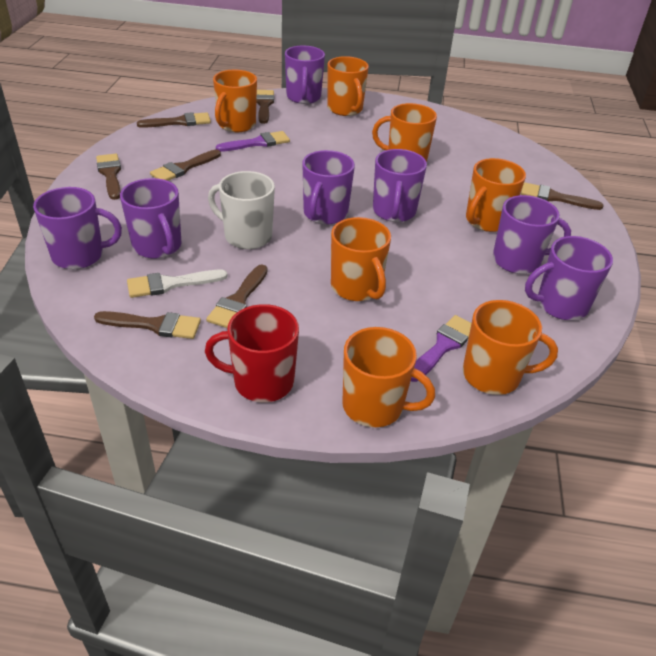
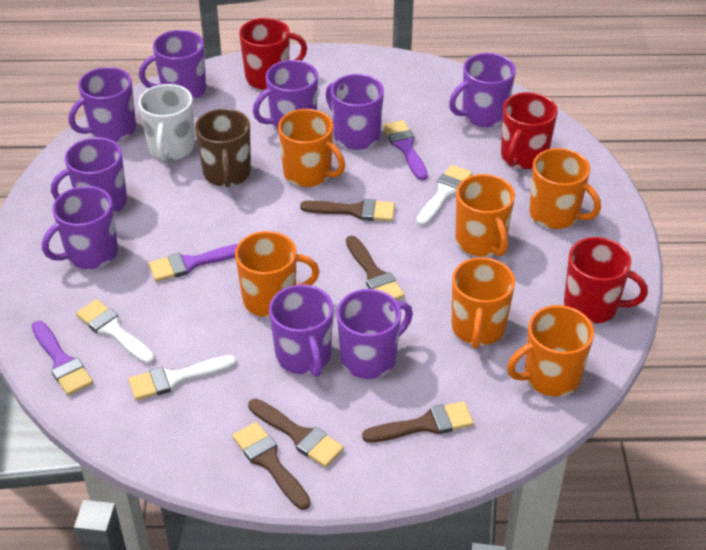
brown brush: 7 -> 5
brown mug: 0 -> 1
orange mug: 7 -> 6
purple brush: 2 -> 3
purple mug: 7 -> 9
red mug: 1 -> 3
white brush: 1 -> 3

